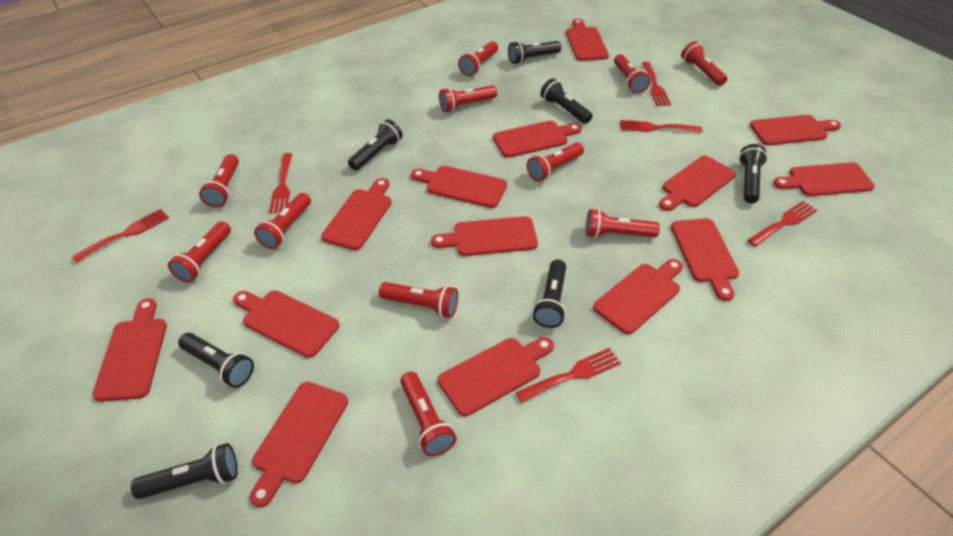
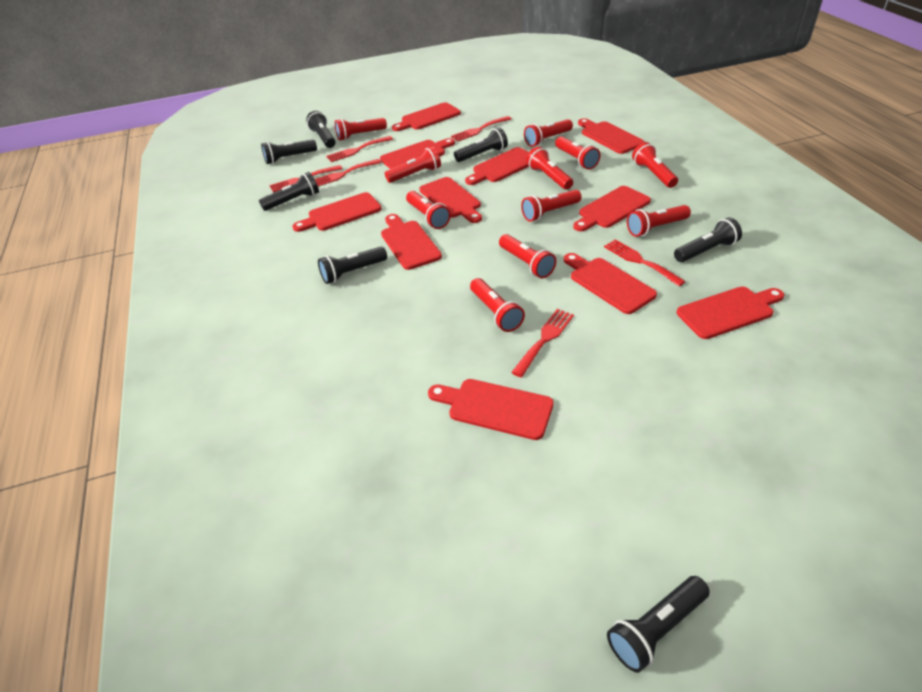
red cutting board: 14 -> 11

